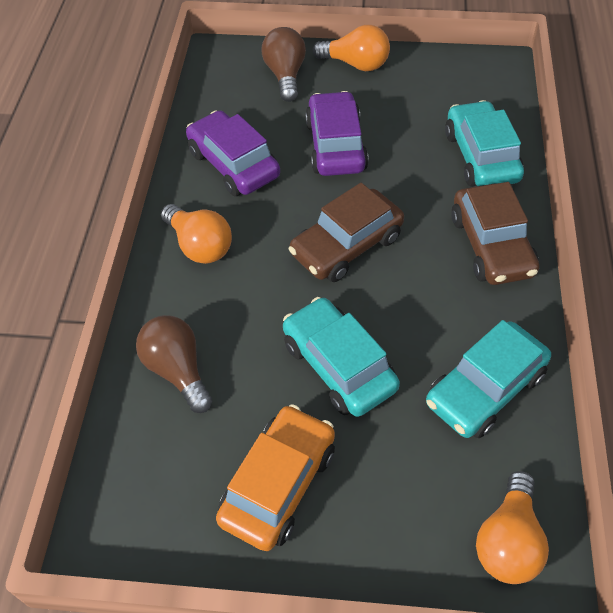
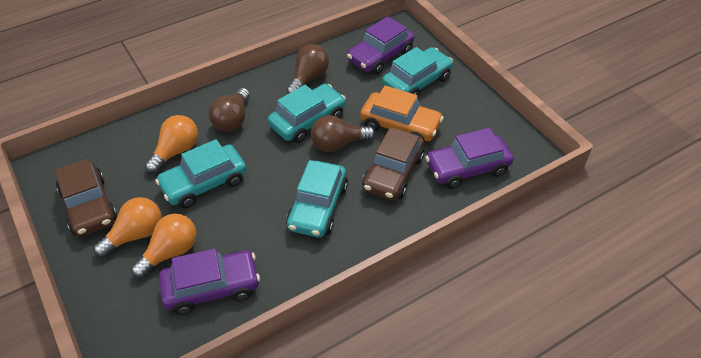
brown light bulb: 2 -> 3
purple car: 2 -> 3
turquoise car: 3 -> 4

